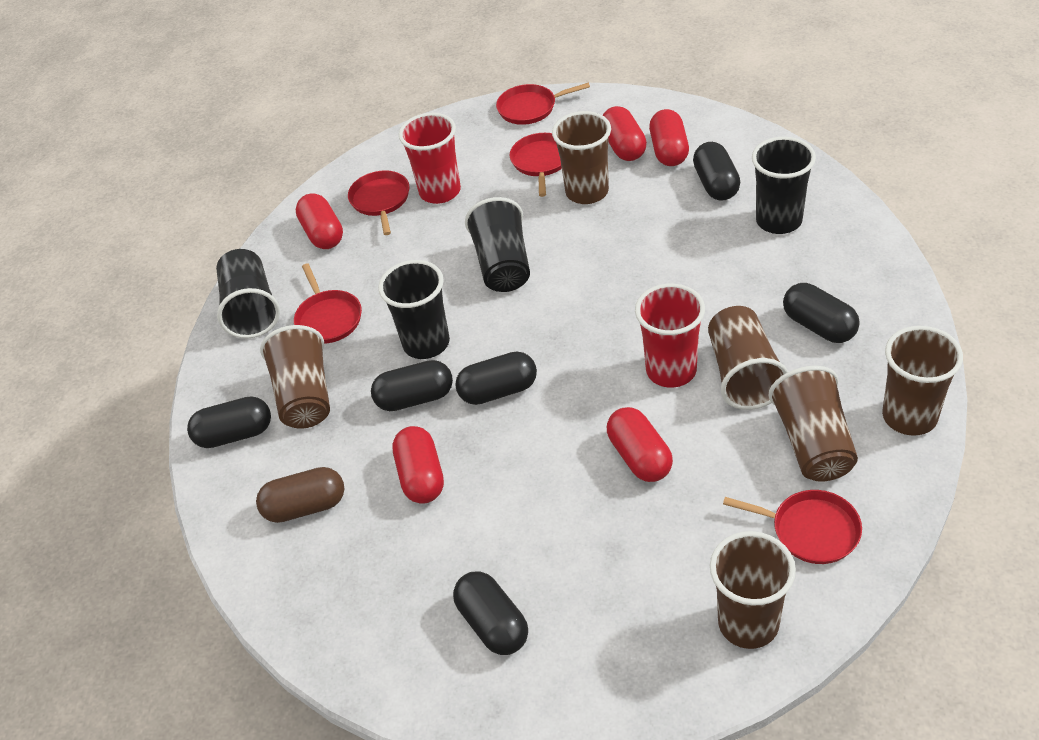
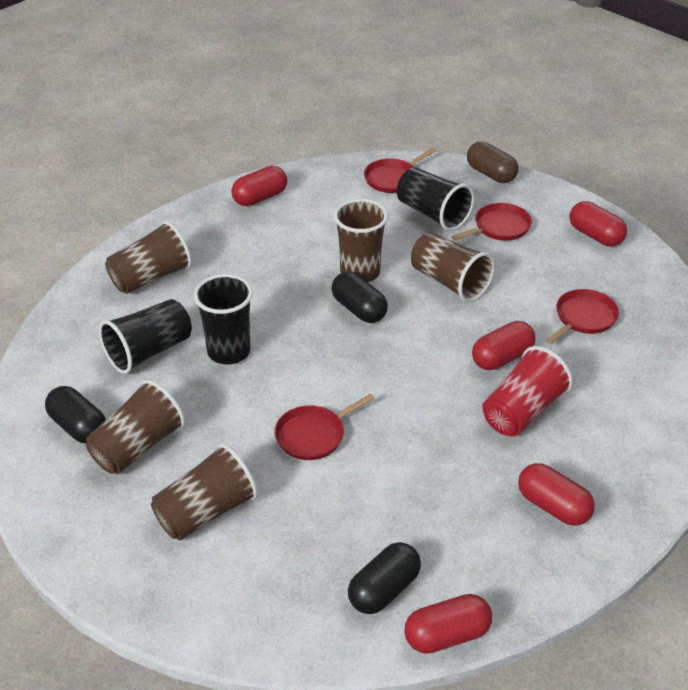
black capsule: 6 -> 3
black cup: 4 -> 3
brown cup: 6 -> 5
red cup: 2 -> 1
red pan: 5 -> 4

